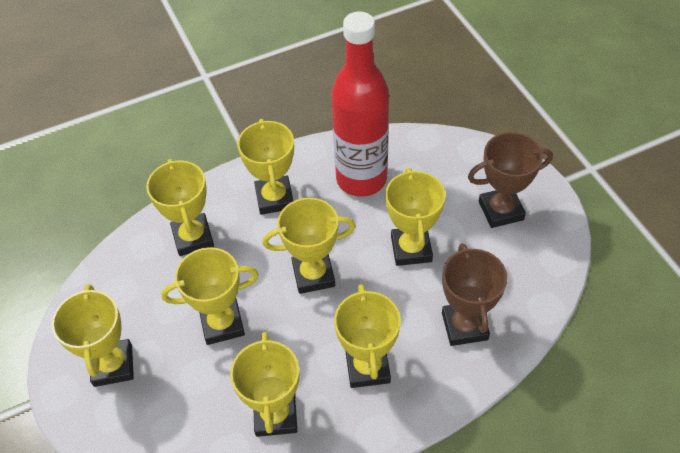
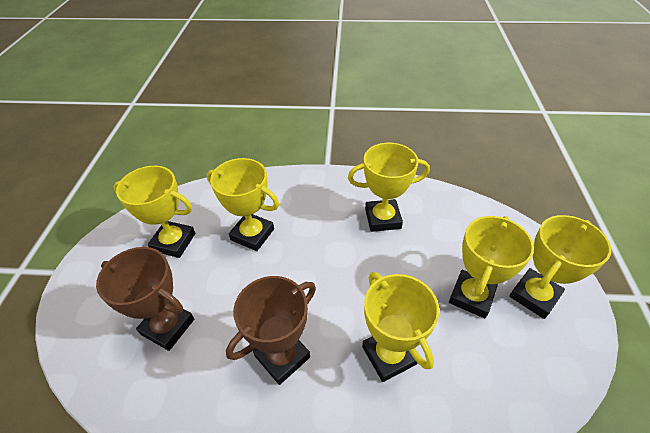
red bottle: 1 -> 0
yellow trophy: 8 -> 6

